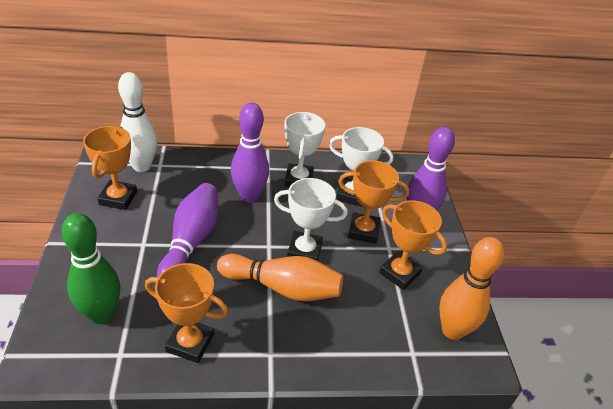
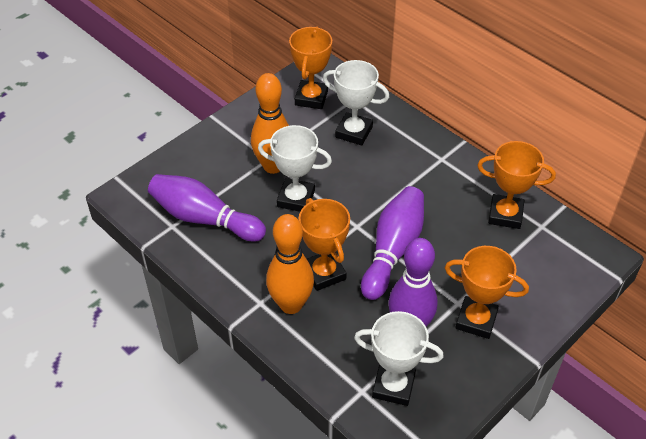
green bowling pin: 1 -> 0
white bowling pin: 1 -> 0

